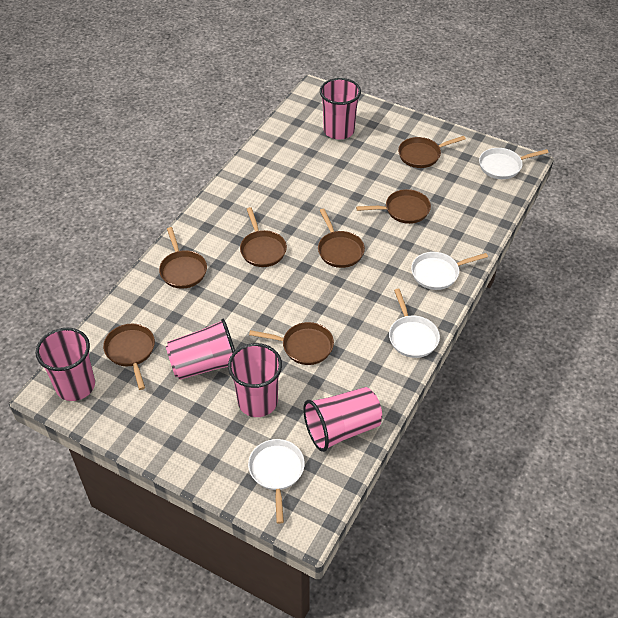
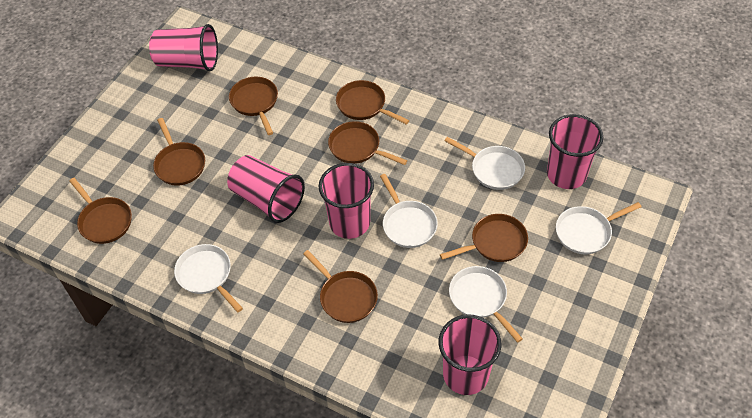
white pan: 4 -> 5

